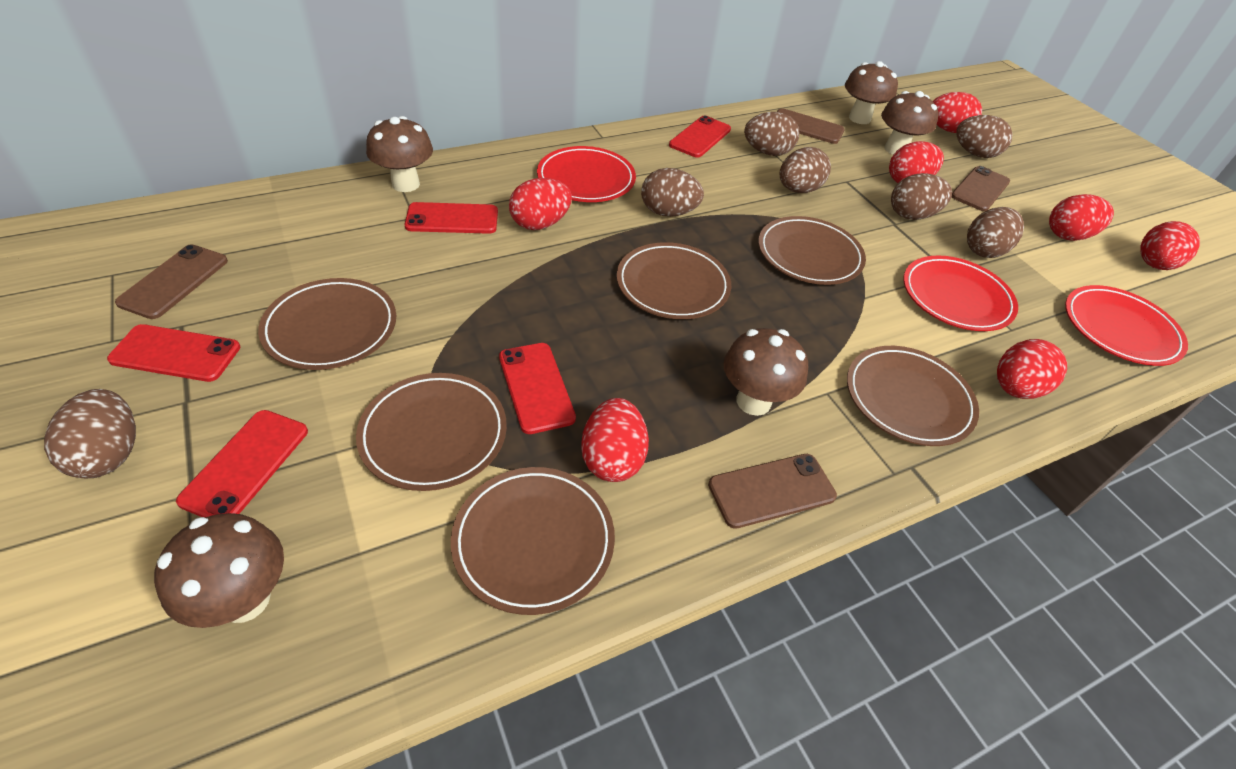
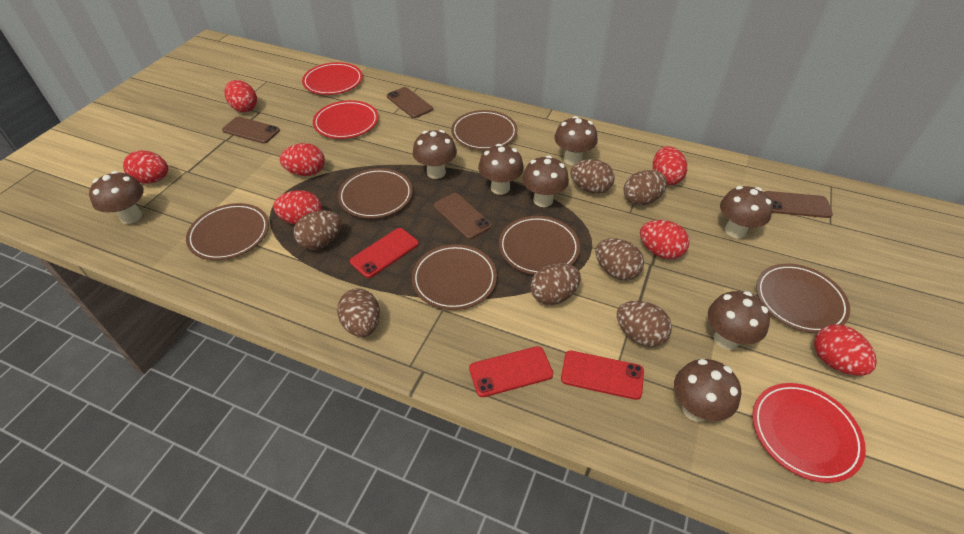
brown mushroom: 5 -> 8
red phone: 5 -> 3

